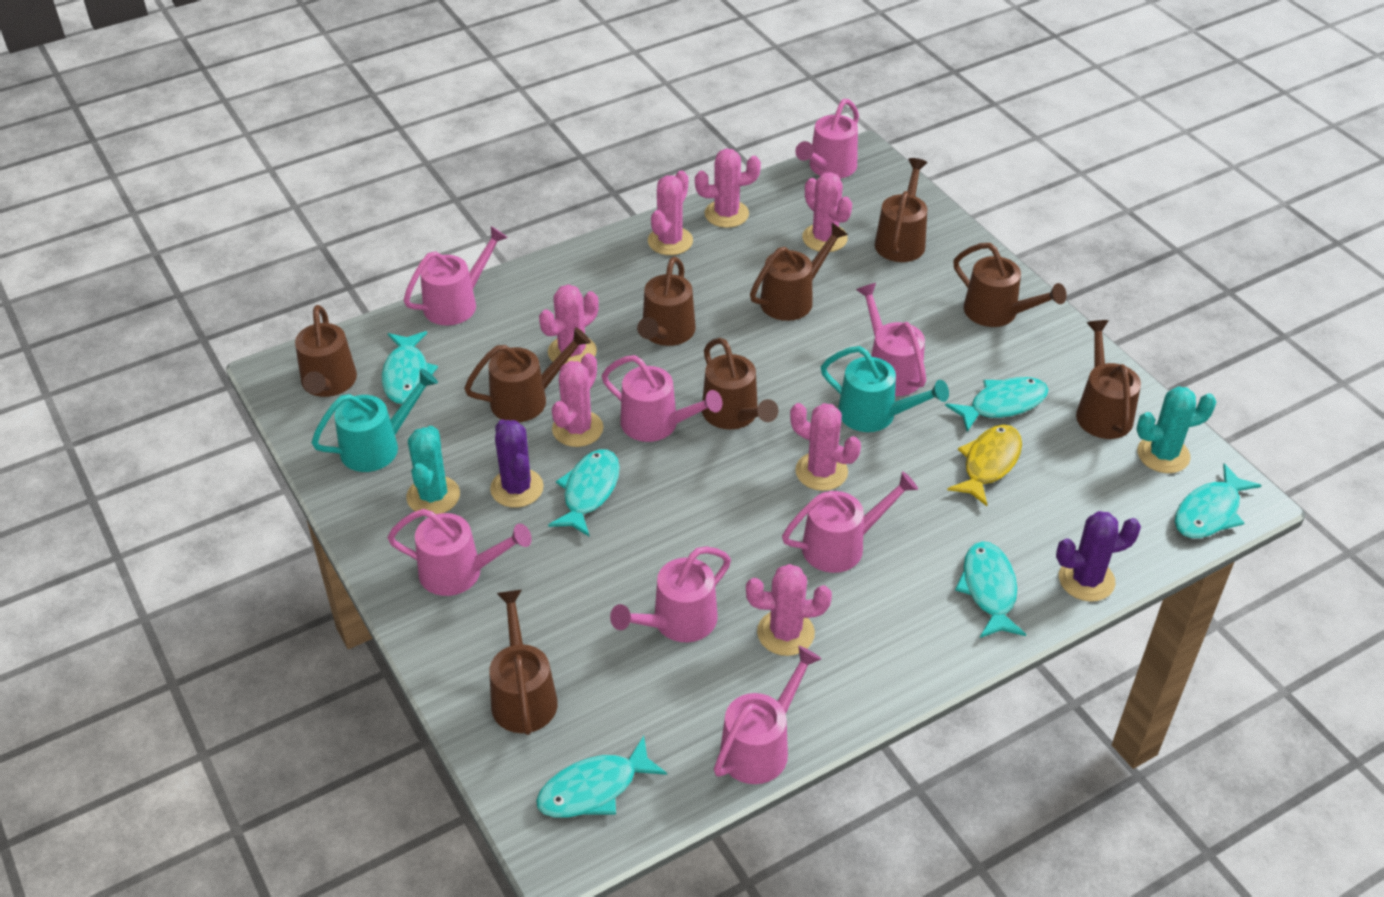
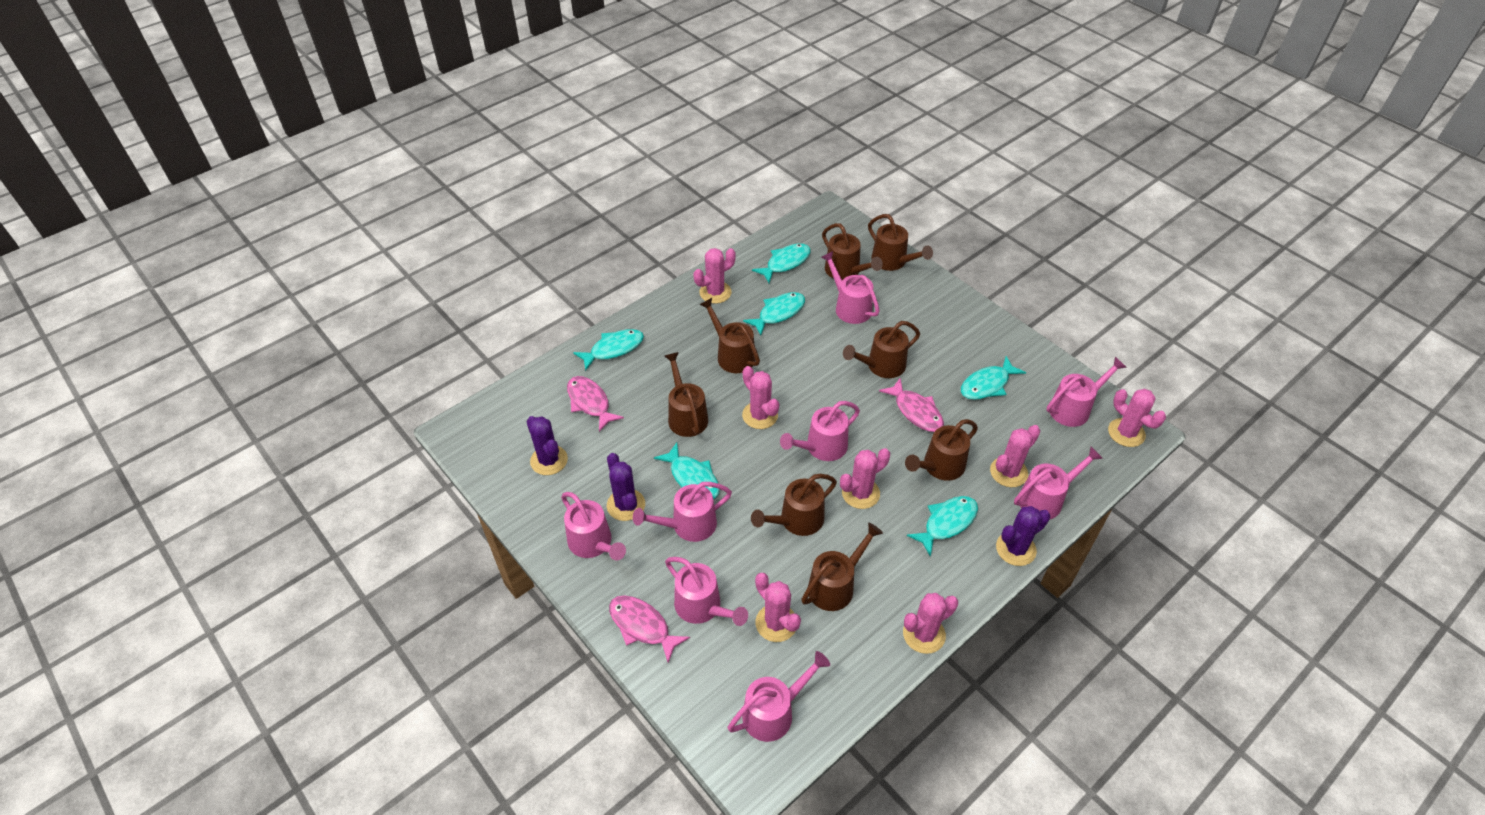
brown watering can: 9 -> 8
pink fish: 0 -> 3
purple cactus: 2 -> 3
turquoise cactus: 2 -> 0
turquoise watering can: 2 -> 0
yellow fish: 1 -> 0

